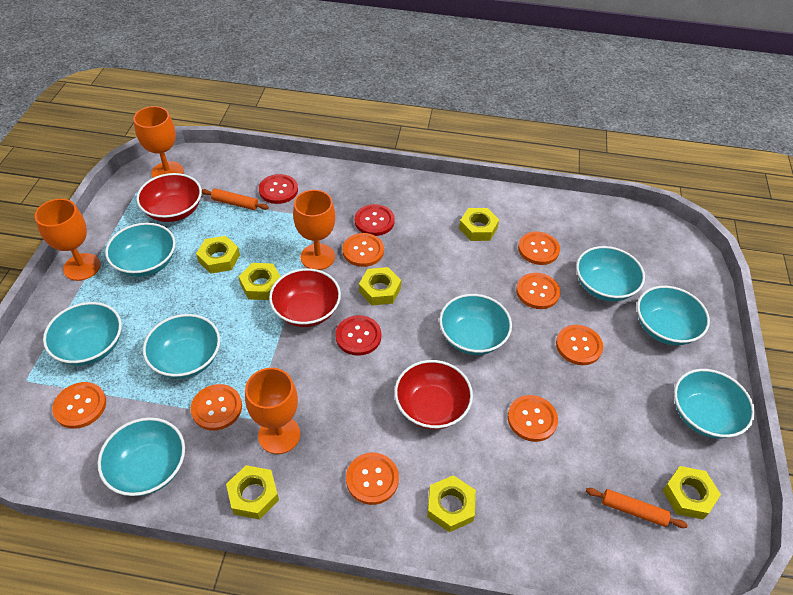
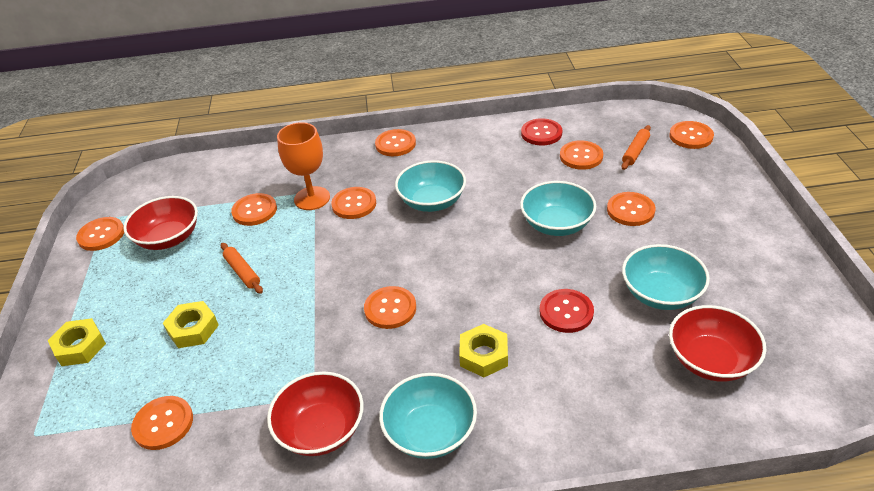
orange button: 8 -> 9
orange goblet: 4 -> 1
red button: 3 -> 2
turquoise bowl: 8 -> 4
yellow nut: 7 -> 3

